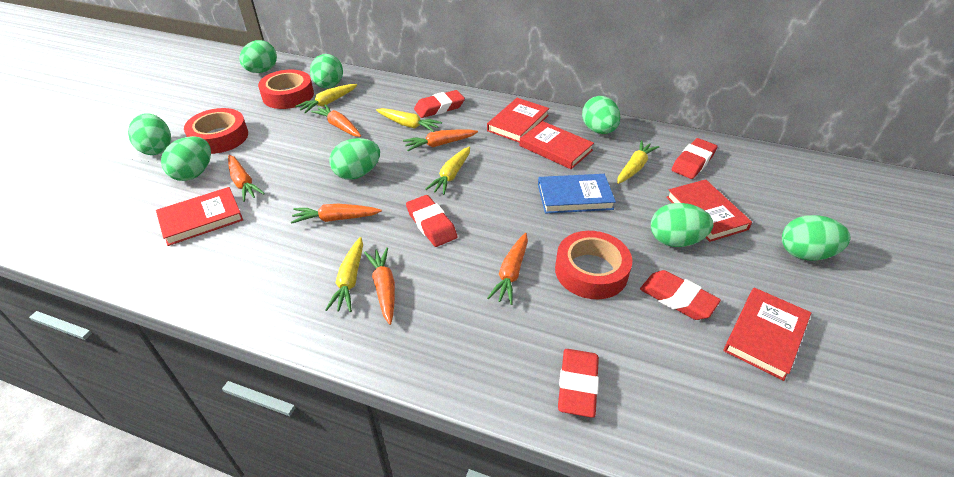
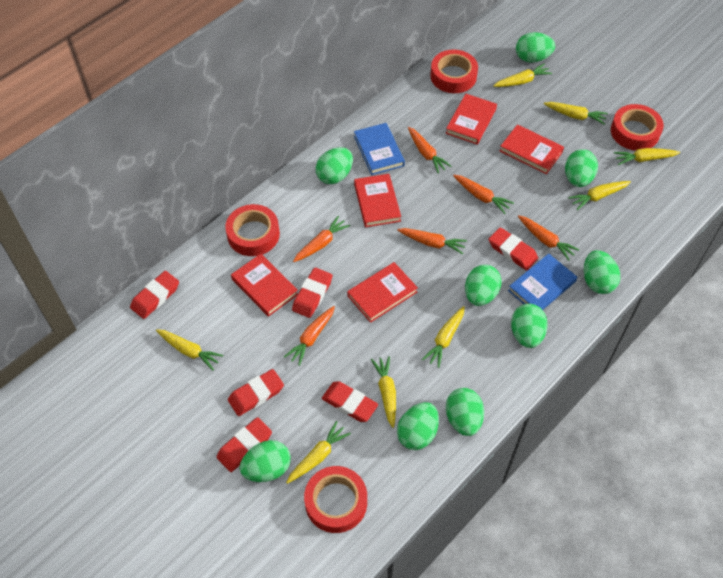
blue book: 1 -> 2
green egg: 8 -> 9
red eraser: 5 -> 6
red tape: 3 -> 4
yellow carrot: 5 -> 8

